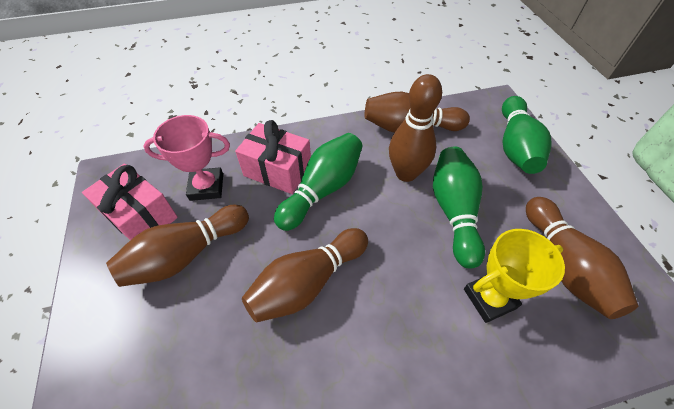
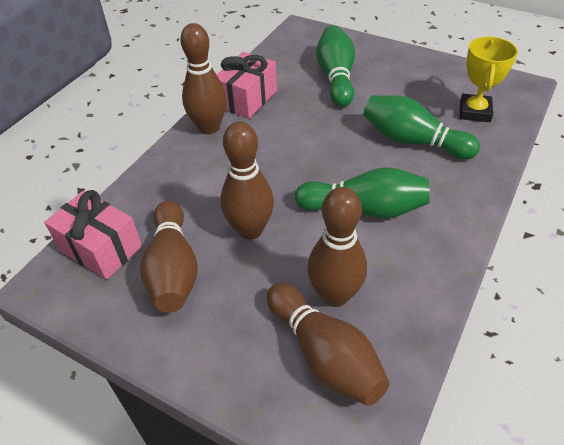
pink trophy: 1 -> 0

